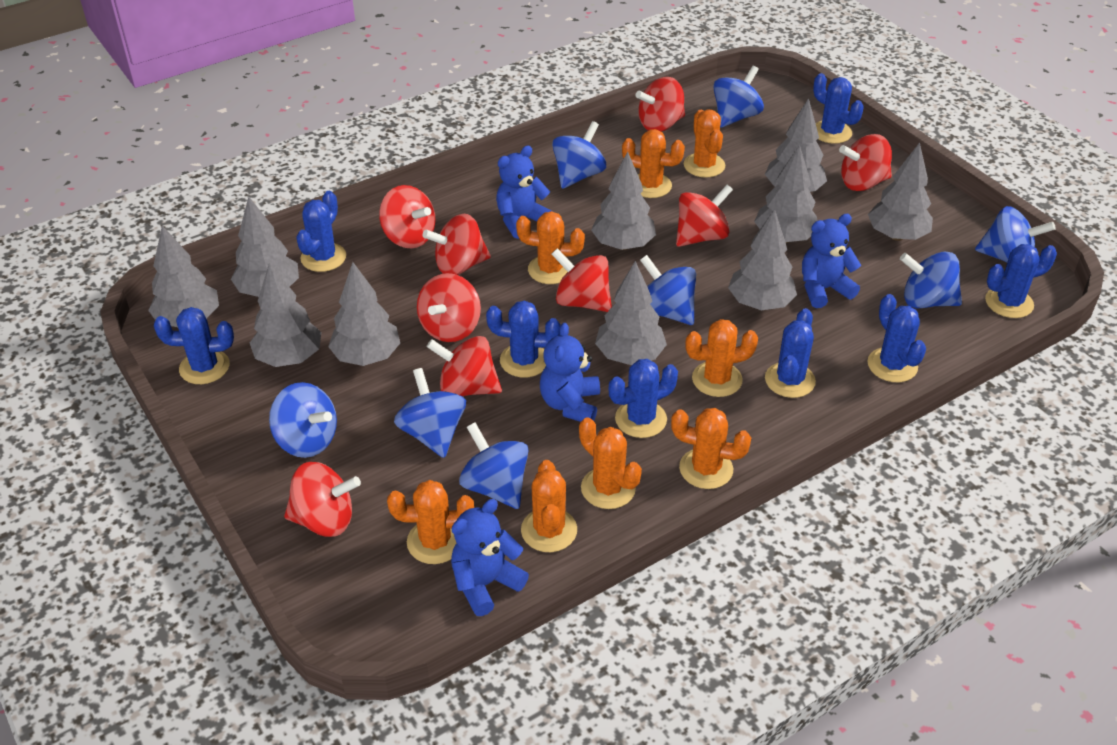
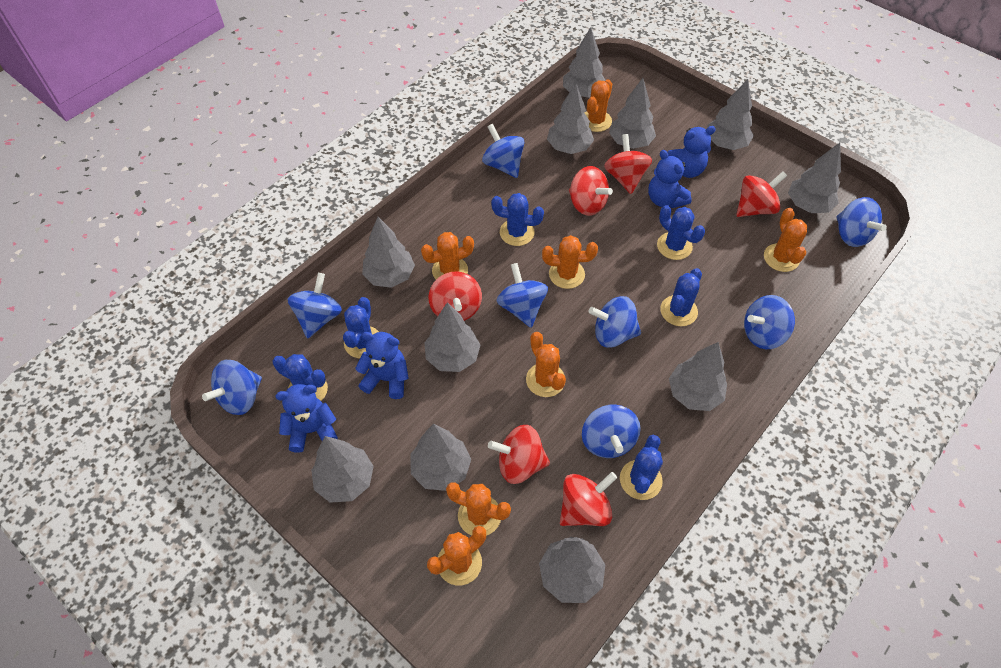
blue cactus: 8 -> 6
grey tree: 10 -> 11
orange cactus: 8 -> 7
red spinning top: 9 -> 6

